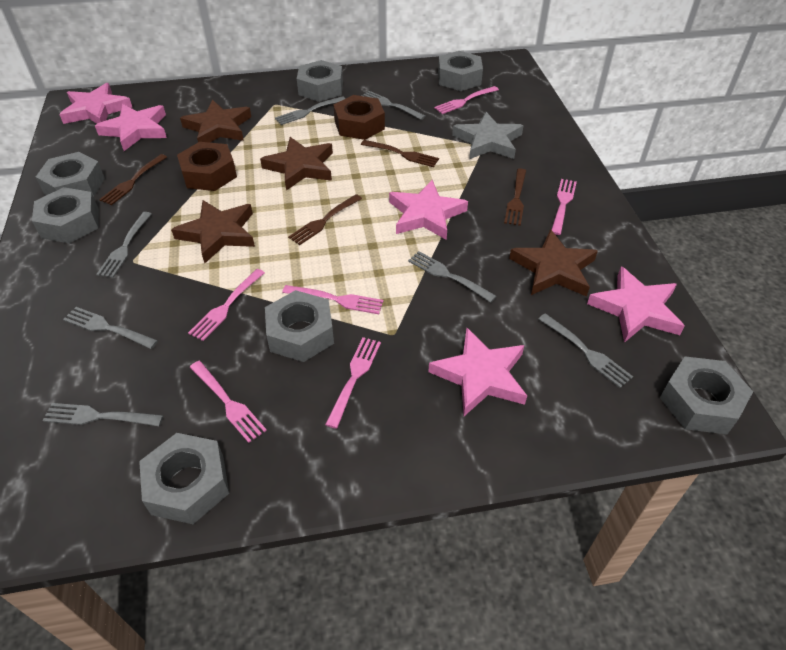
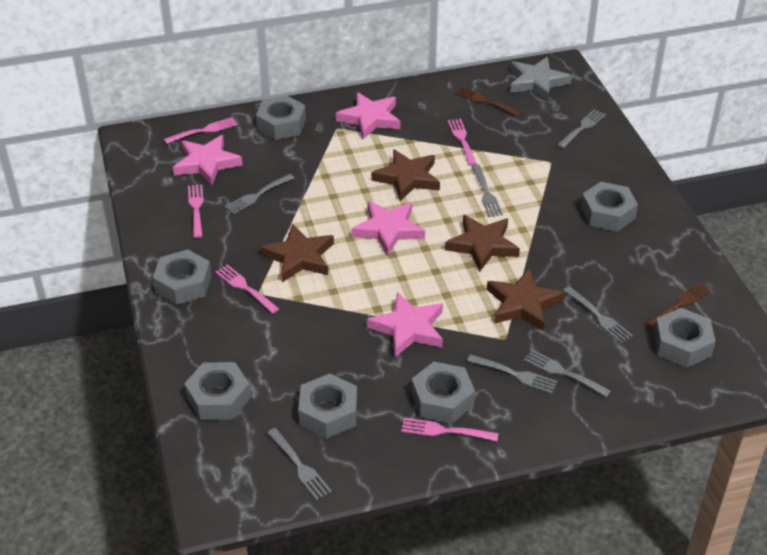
brown fork: 4 -> 2
brown nut: 2 -> 0
pink fork: 6 -> 5
pink star: 5 -> 4

